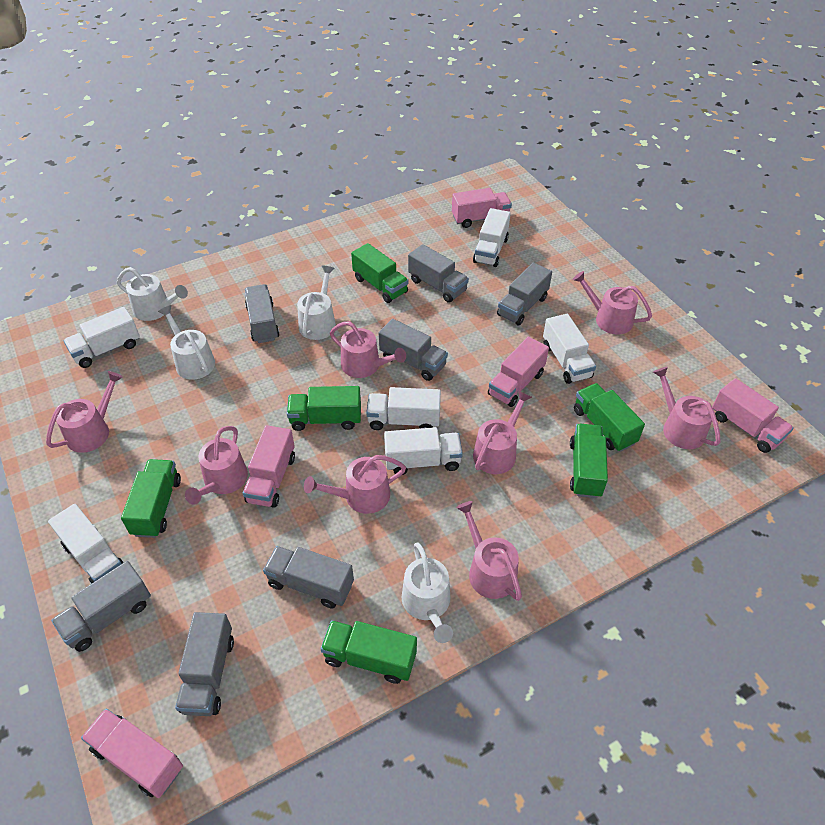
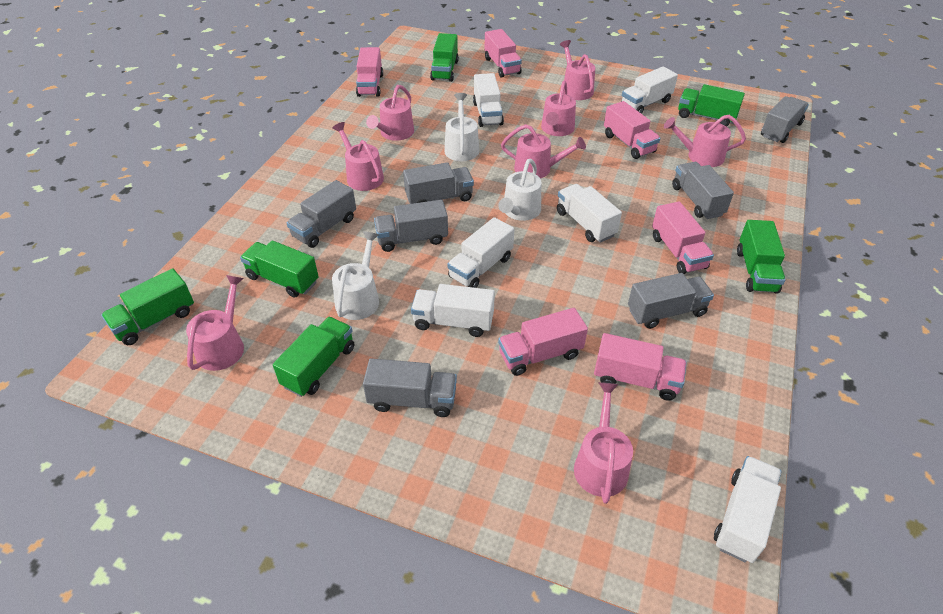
pink truck: 5 -> 6
white watering can: 4 -> 3

